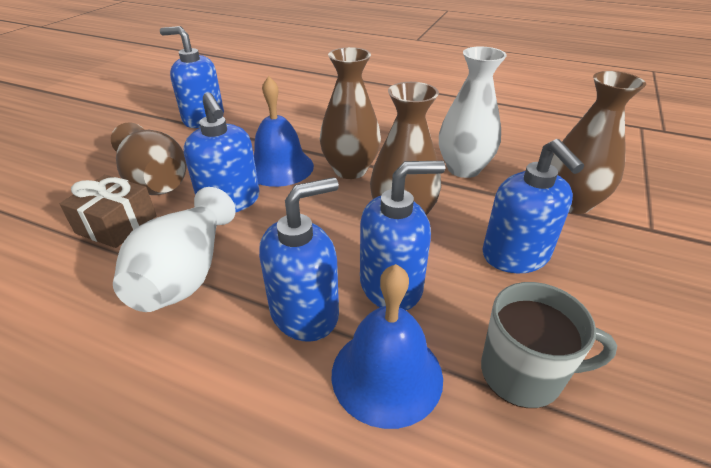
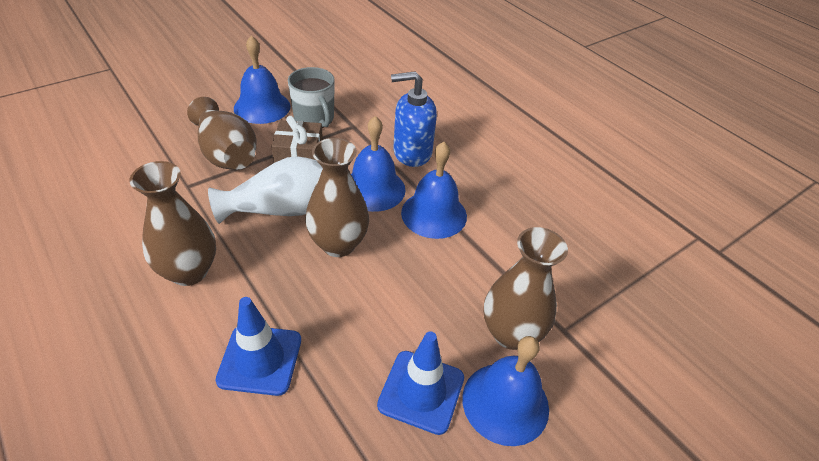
blue bell: 2 -> 4
blue soap dispenser: 5 -> 1
blue traffic cone: 0 -> 2
white vase: 2 -> 1

